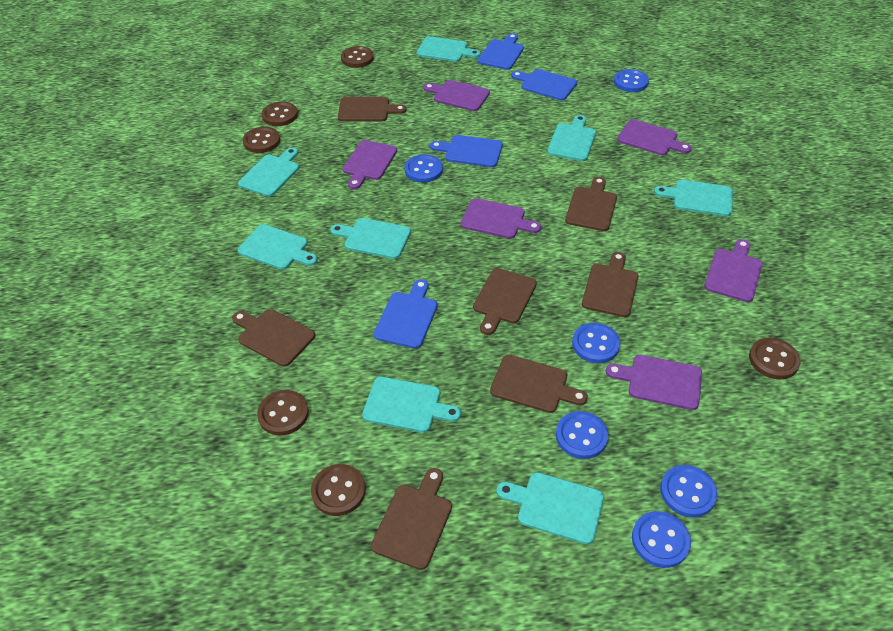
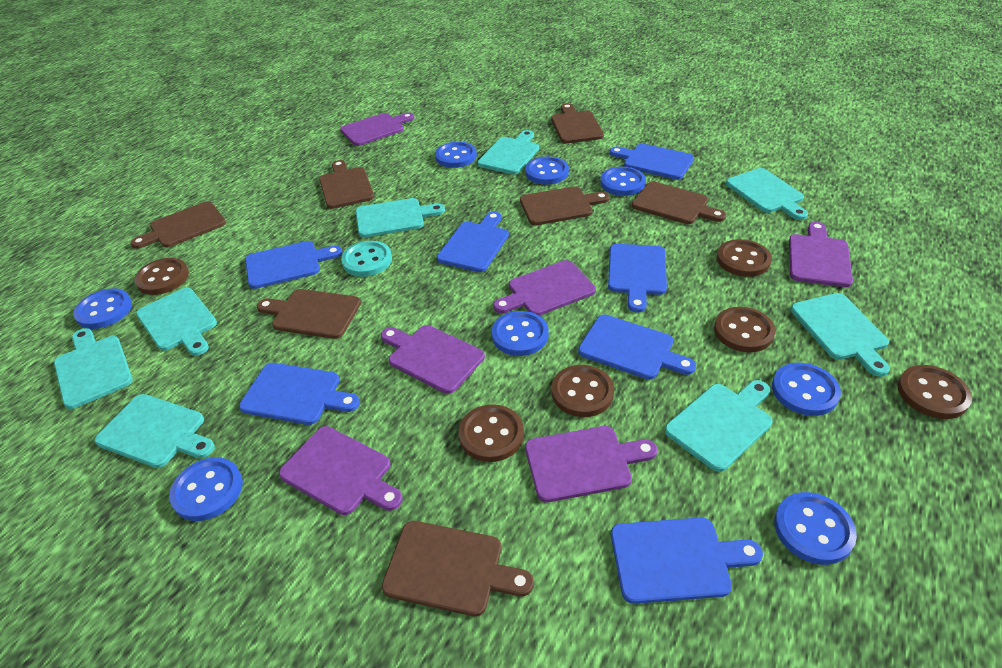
blue button: 6 -> 8
blue cutting board: 4 -> 7
turquoise button: 0 -> 1

